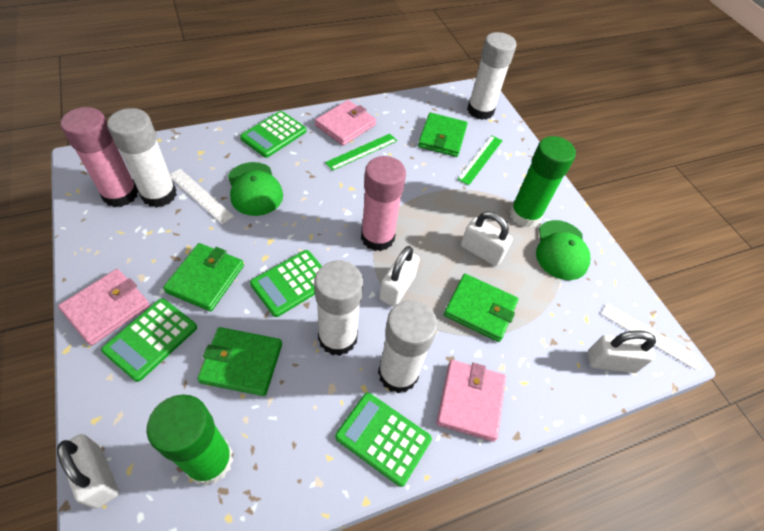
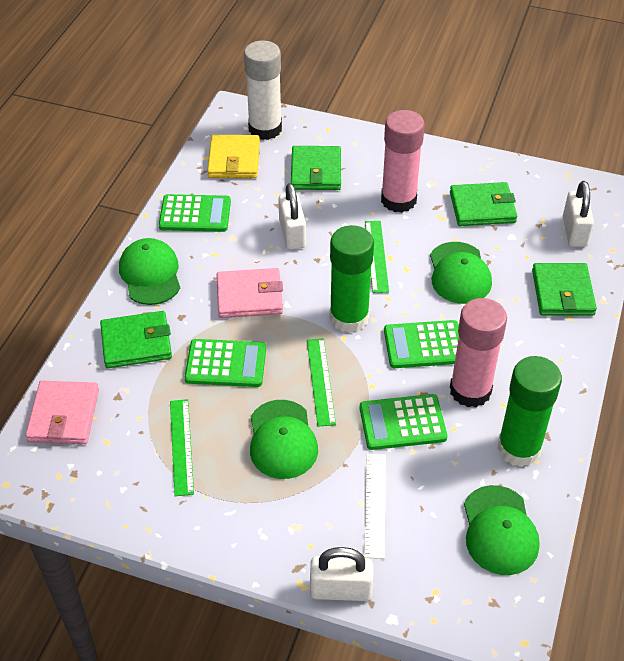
green cap: 2 -> 4
green ruler: 2 -> 3
pink wallet: 3 -> 2
white glue stick: 4 -> 1
white padlock: 4 -> 3
white ruler: 2 -> 1
yellow wallet: 0 -> 1

